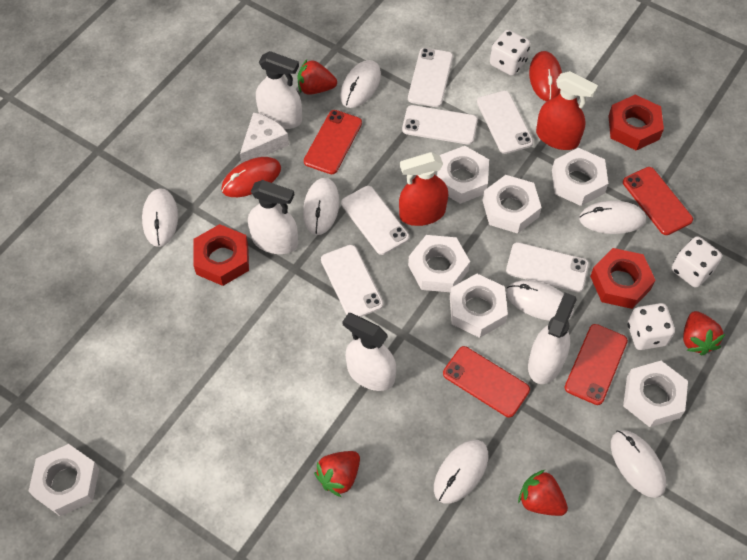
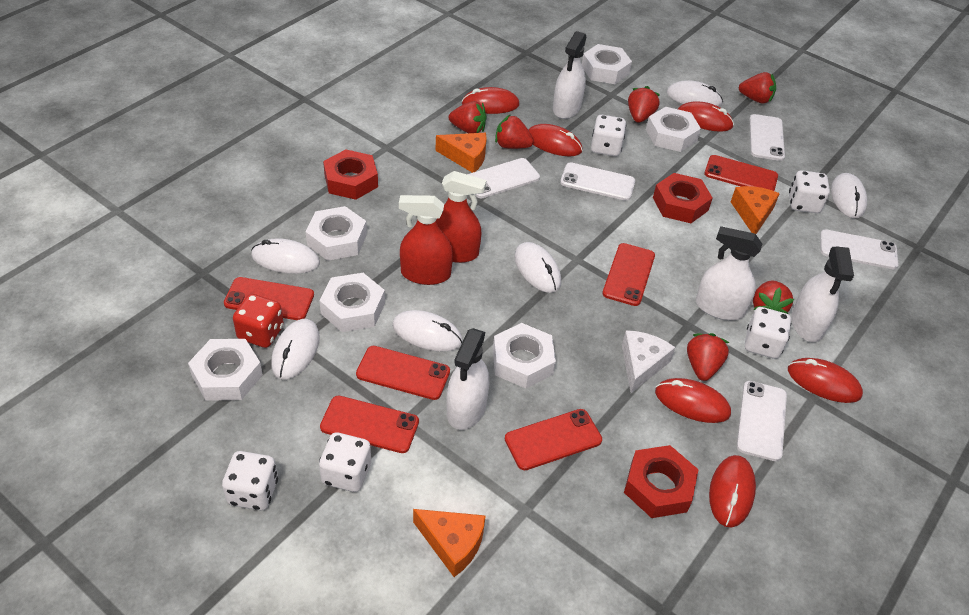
orange cheese: 0 -> 3
red dice: 0 -> 1
red mouse: 2 -> 6
red phone: 4 -> 6
red strawberry: 4 -> 6
white dice: 3 -> 5
white mouse: 7 -> 6
white nut: 7 -> 6
white phone: 6 -> 5

